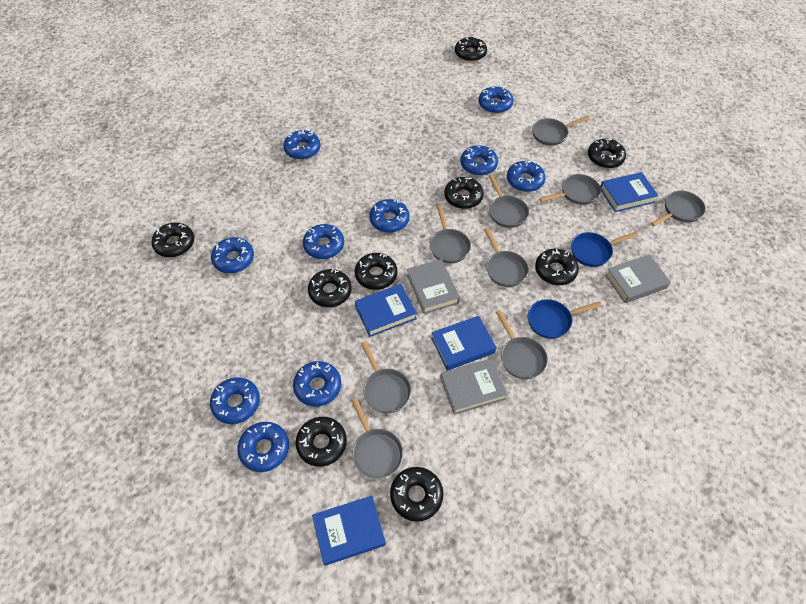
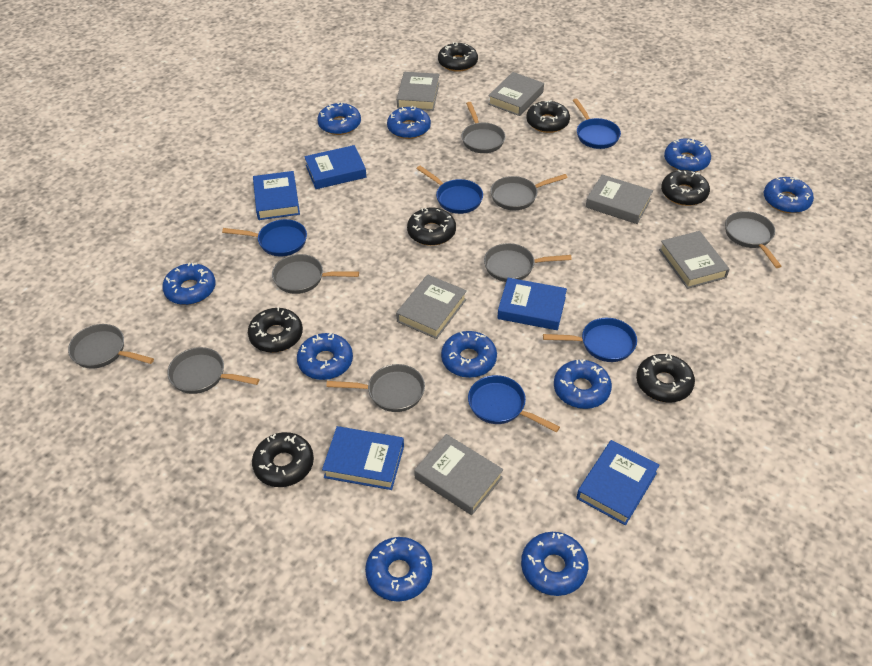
black donut: 9 -> 7
blue book: 4 -> 5
blue pan: 2 -> 5
grey book: 3 -> 6
grey pan: 9 -> 8

